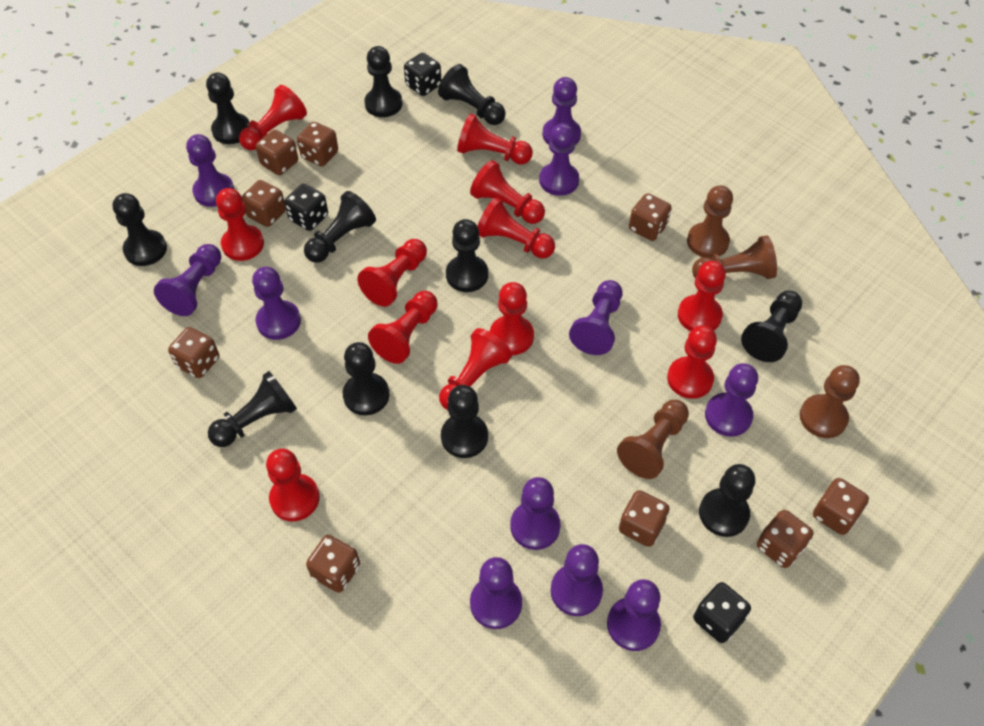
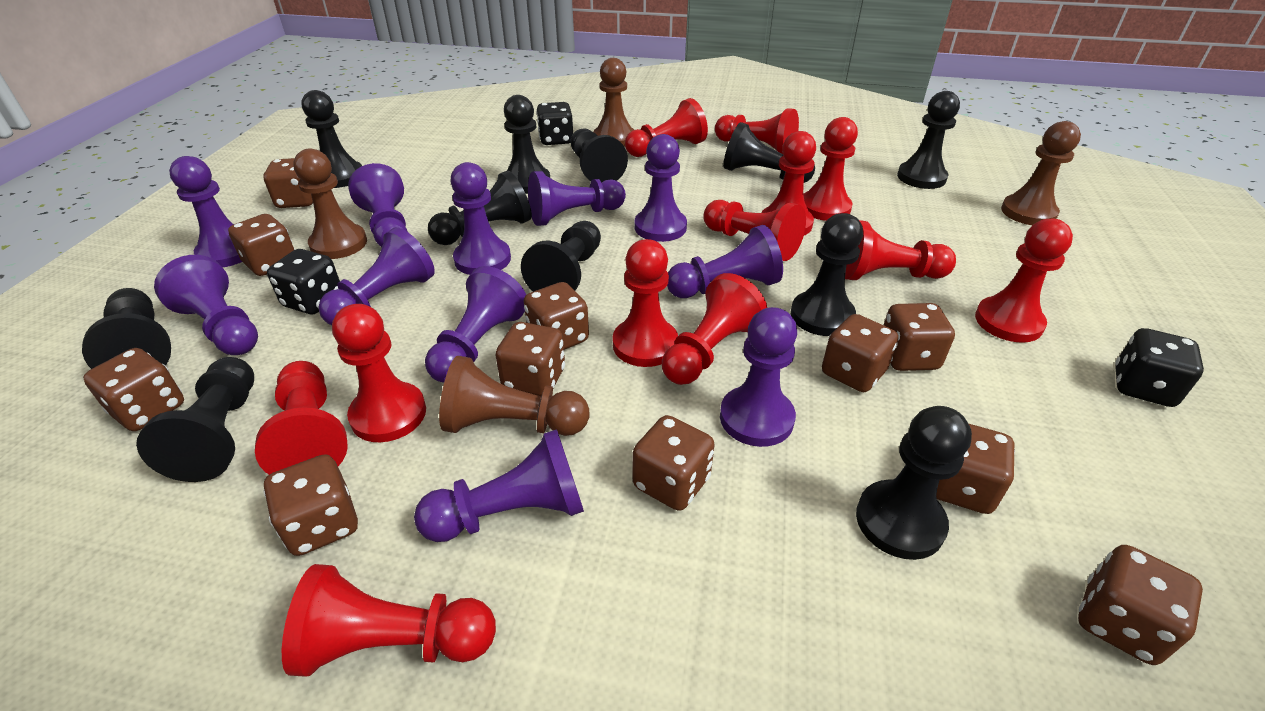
brown dice: 9 -> 11

